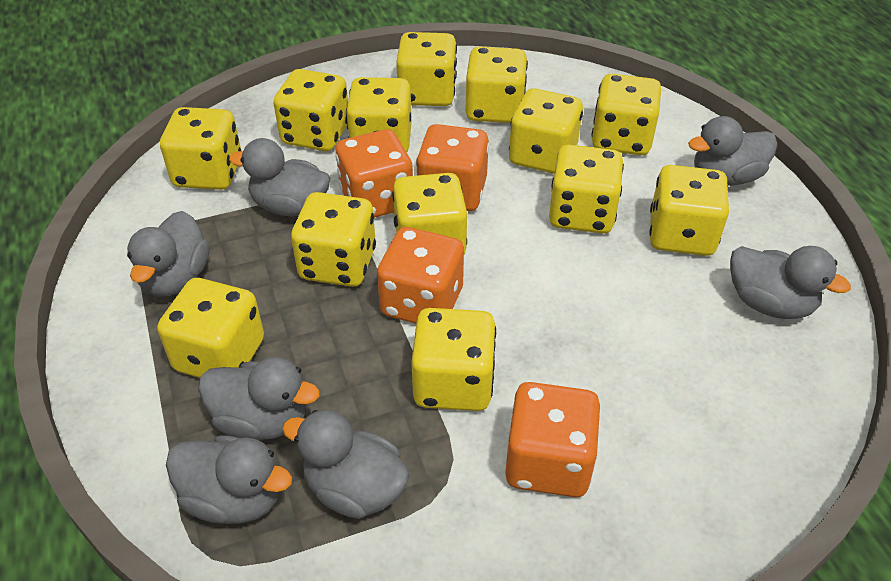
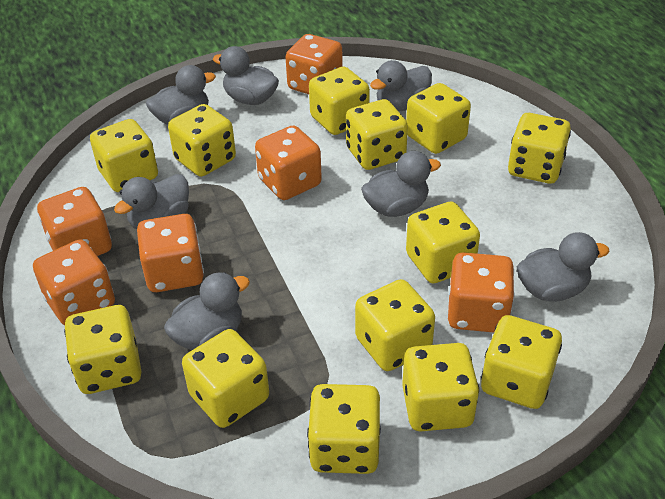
orange dice: 4 -> 6

